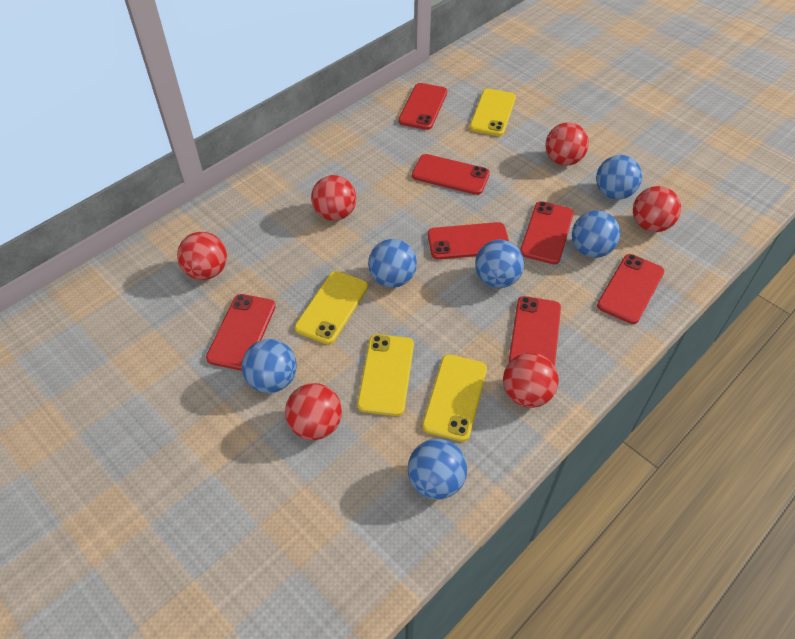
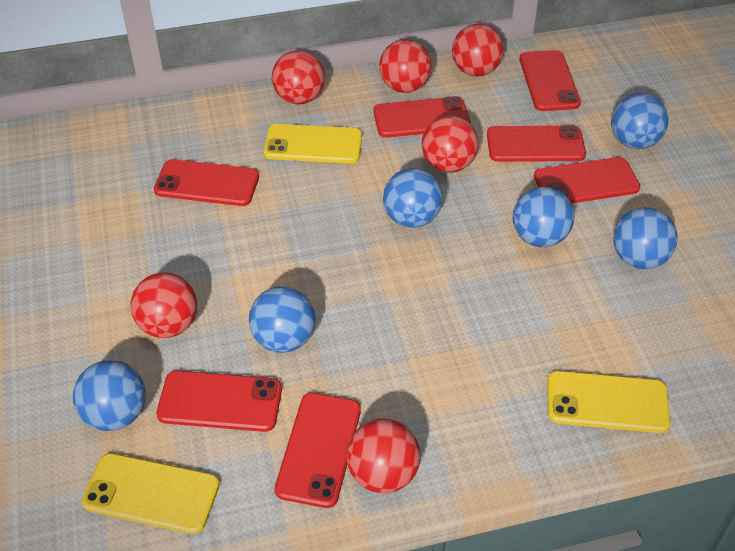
yellow phone: 4 -> 3

